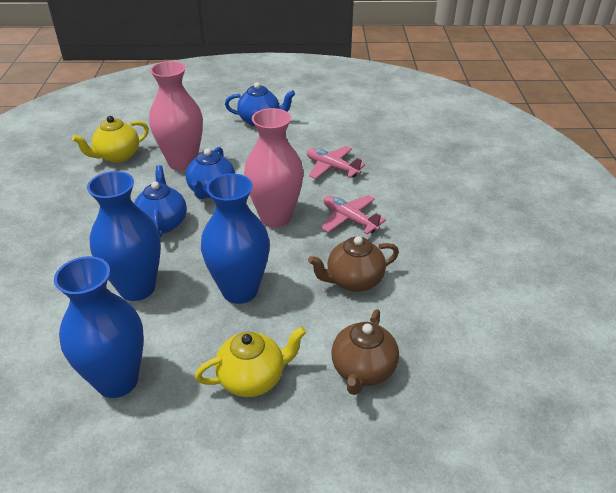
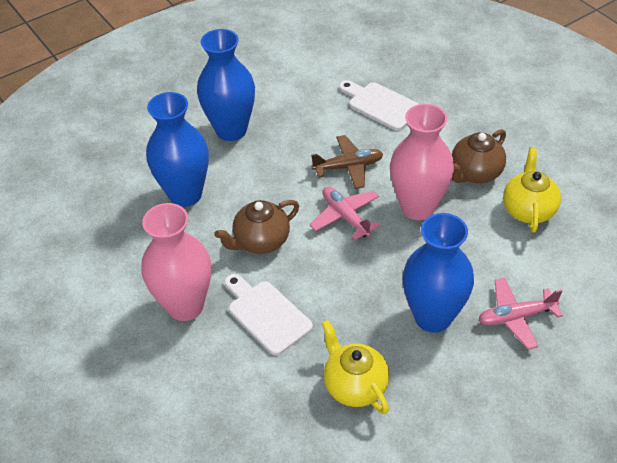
blue teapot: 3 -> 0
brown plane: 0 -> 1
white cutting board: 0 -> 2

